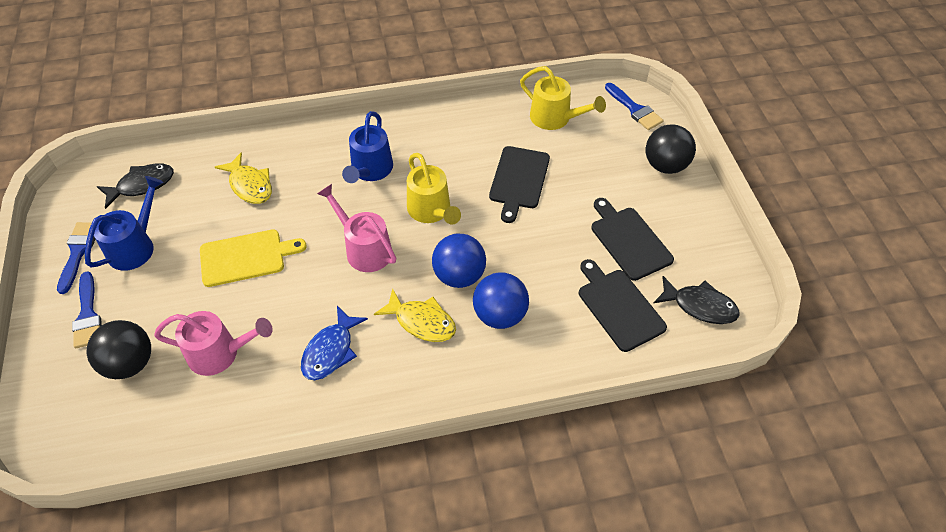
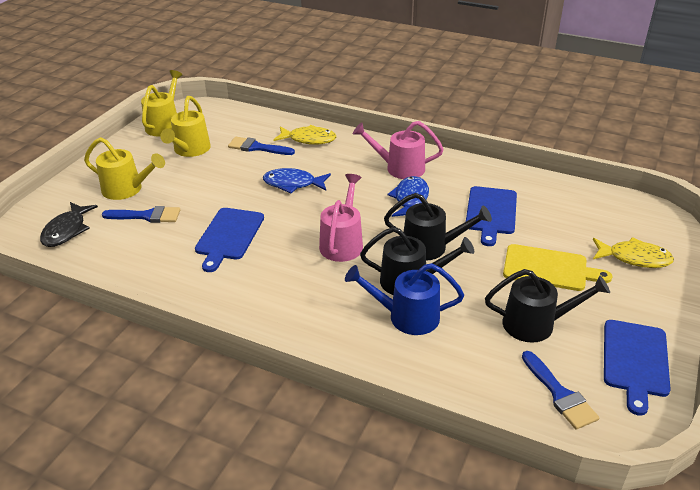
black ball: 2 -> 0
black cutting board: 3 -> 0
black fish: 2 -> 1
black watering can: 0 -> 3
blue ball: 2 -> 0
blue cutting board: 0 -> 3
blue fish: 1 -> 2
blue watering can: 2 -> 1
yellow watering can: 2 -> 3

